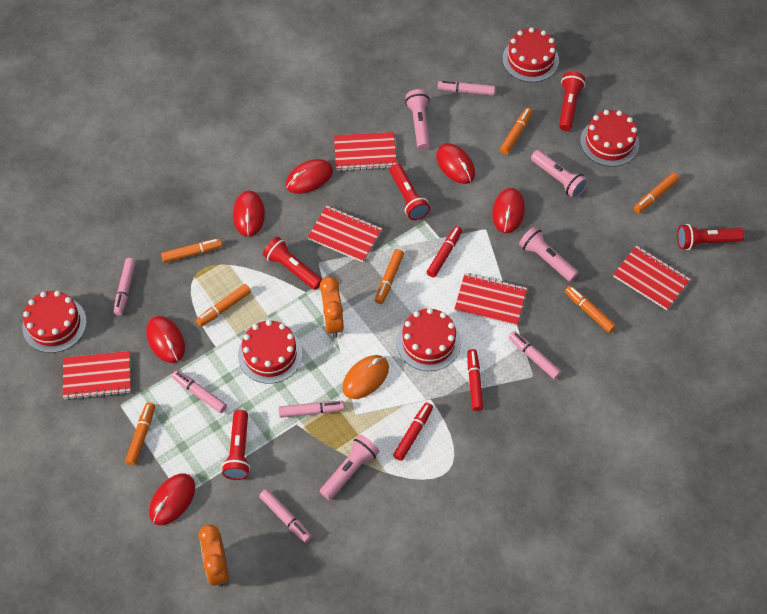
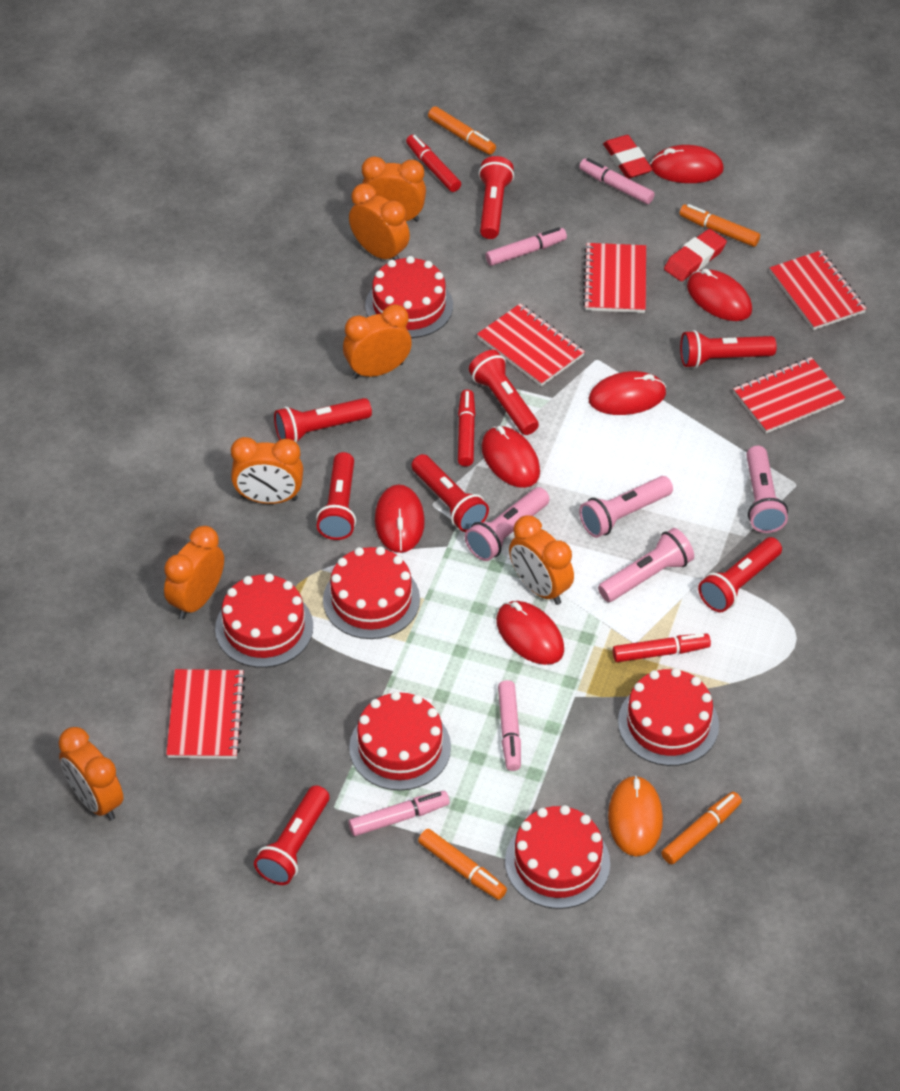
orange clock: 2 -> 7
orange marker: 7 -> 4
pink marker: 6 -> 4
red cake: 5 -> 6
red eraser: 0 -> 2
red flashlight: 5 -> 8

